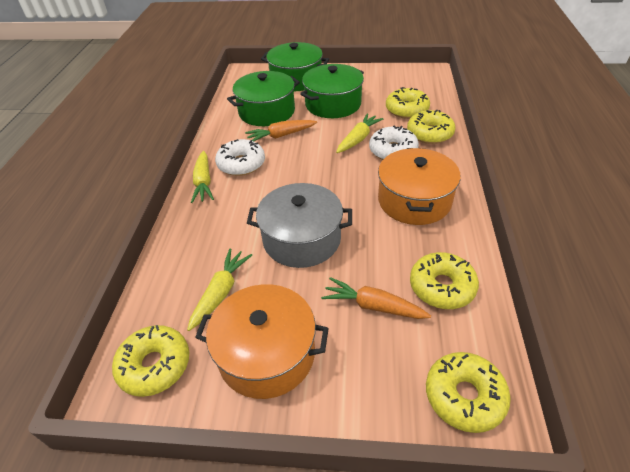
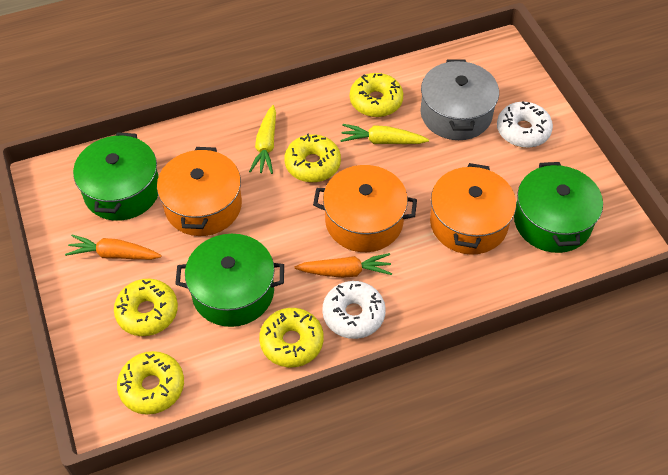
orange pot: 2 -> 3
yellow carrot: 3 -> 2

